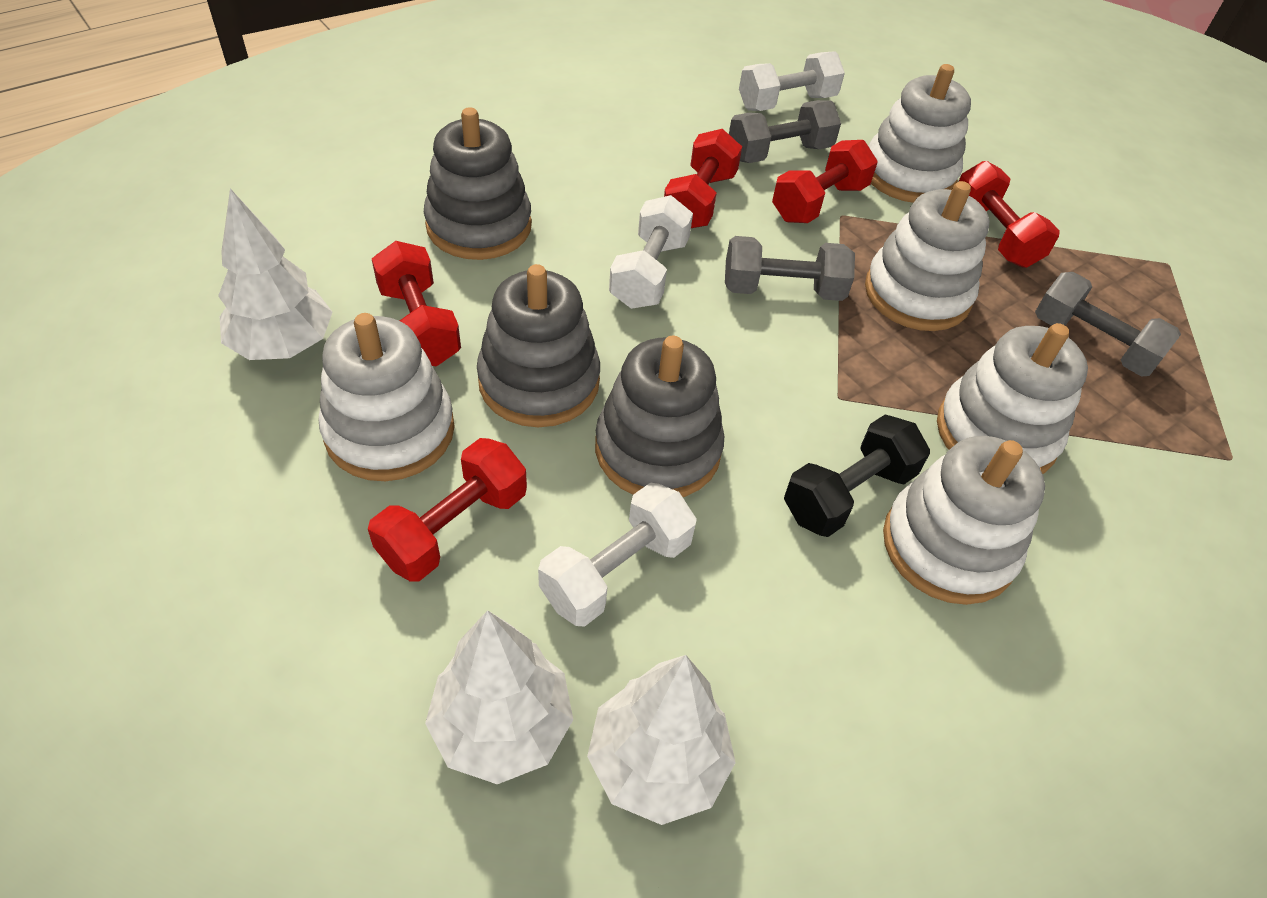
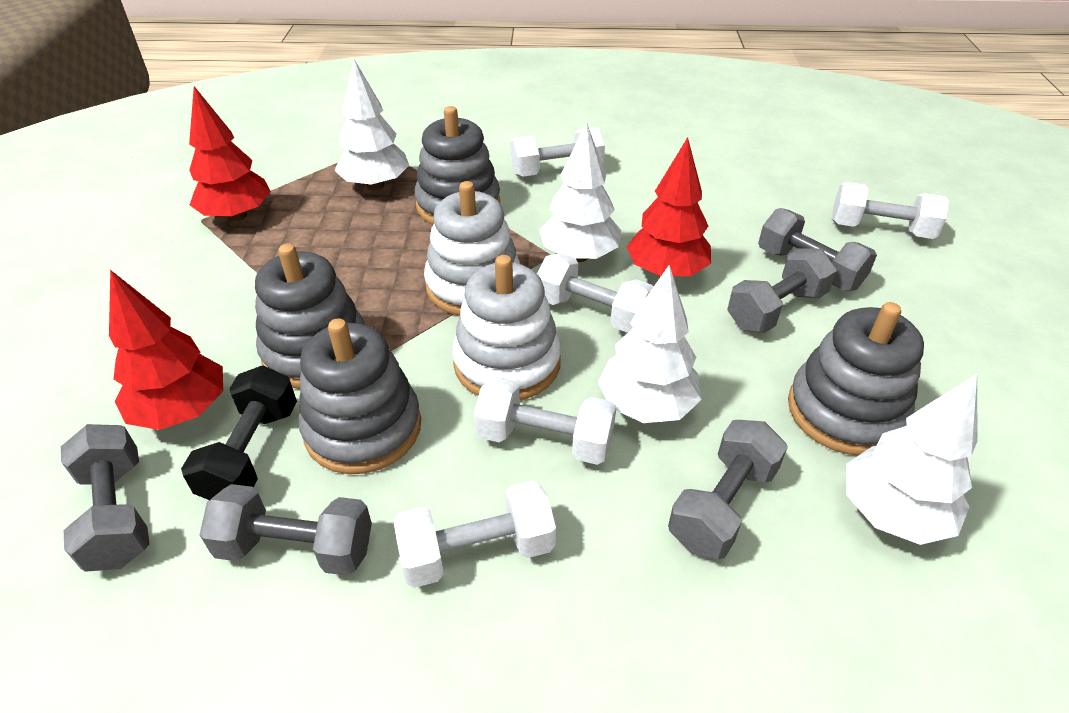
grey dumbbell: 3 -> 5
grey stacking toy: 3 -> 4
red dumbbell: 5 -> 0
red tree: 0 -> 3
white dumbbell: 3 -> 5
white stacking toy: 5 -> 2
white tree: 3 -> 4

